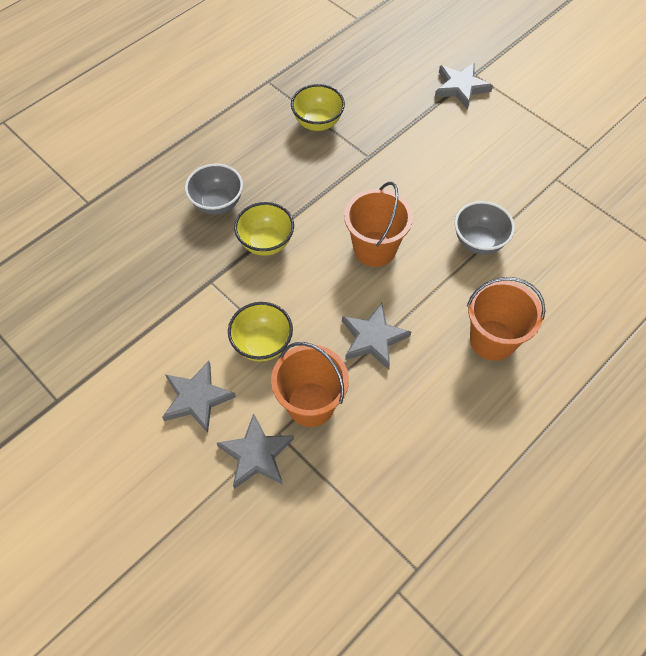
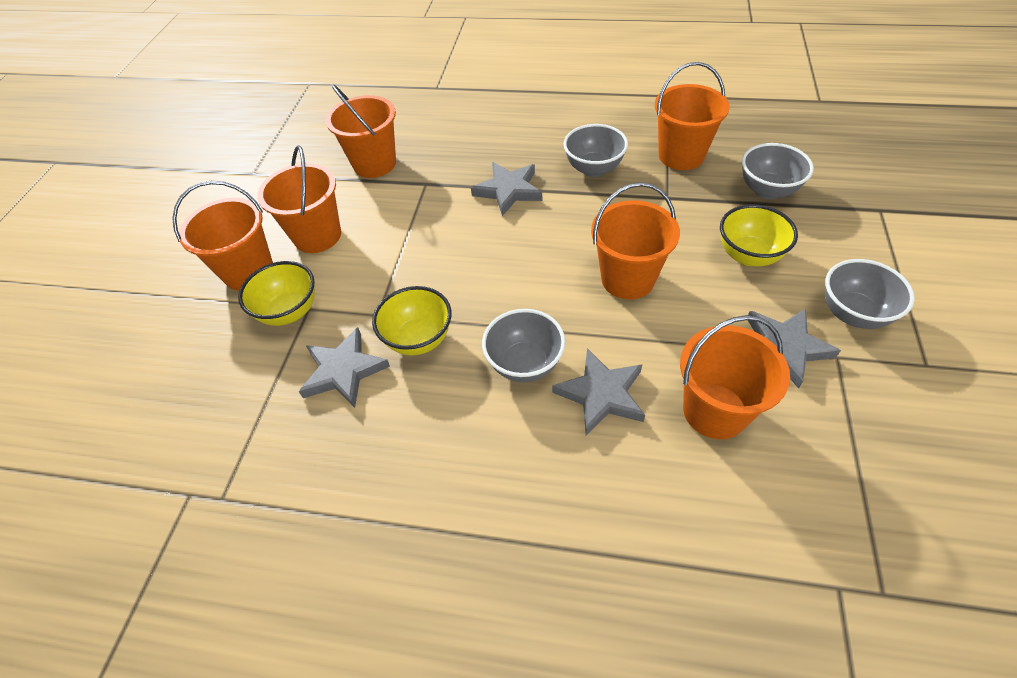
grey bowl: 2 -> 4
orange bucket: 3 -> 6

